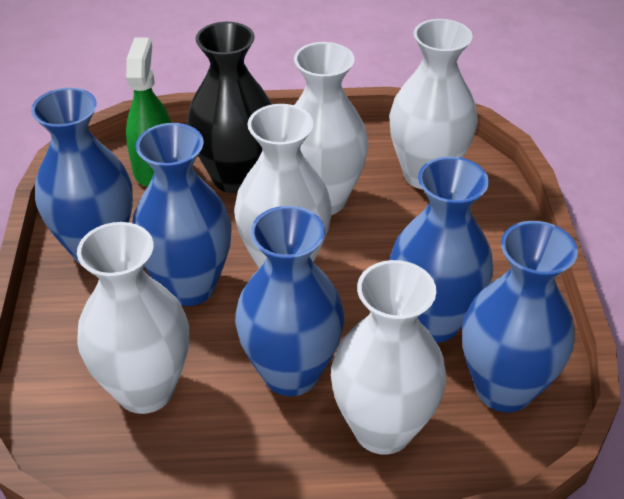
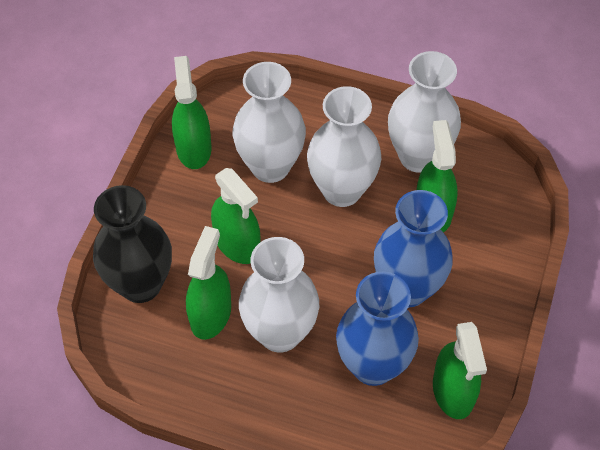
blue vase: 5 -> 2
green spray bottle: 1 -> 5
white vase: 5 -> 4

